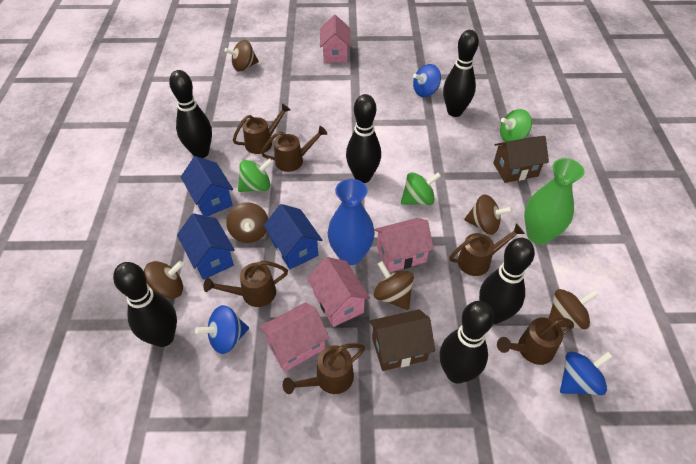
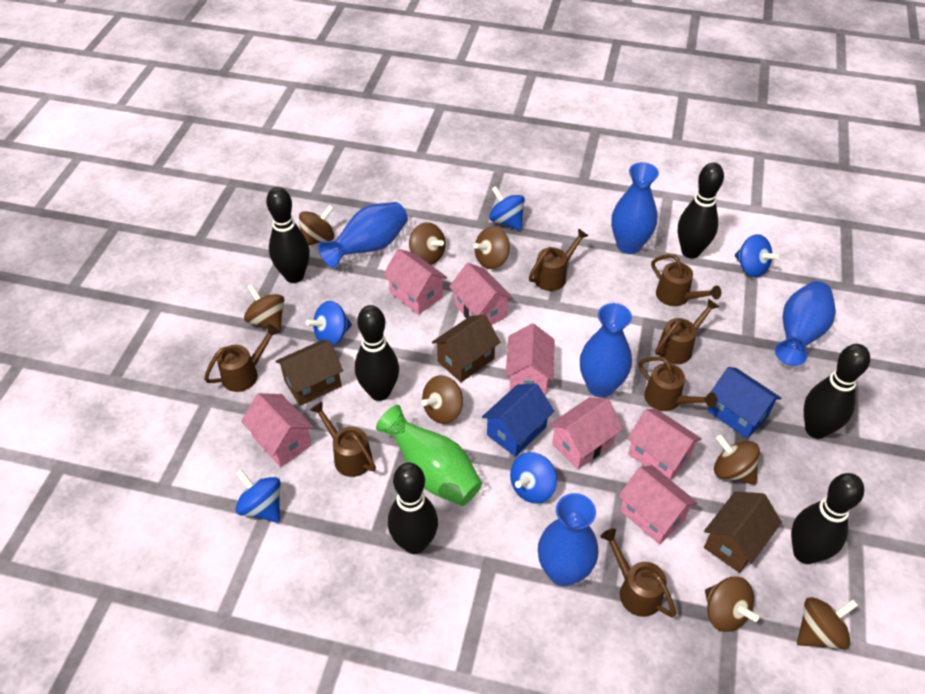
blue house: 3 -> 2
blue spinning top: 3 -> 5
blue vase: 1 -> 5
brown house: 2 -> 3
brown spinning top: 6 -> 8
brown watering can: 6 -> 7
green spinning top: 3 -> 0
pink house: 4 -> 7

